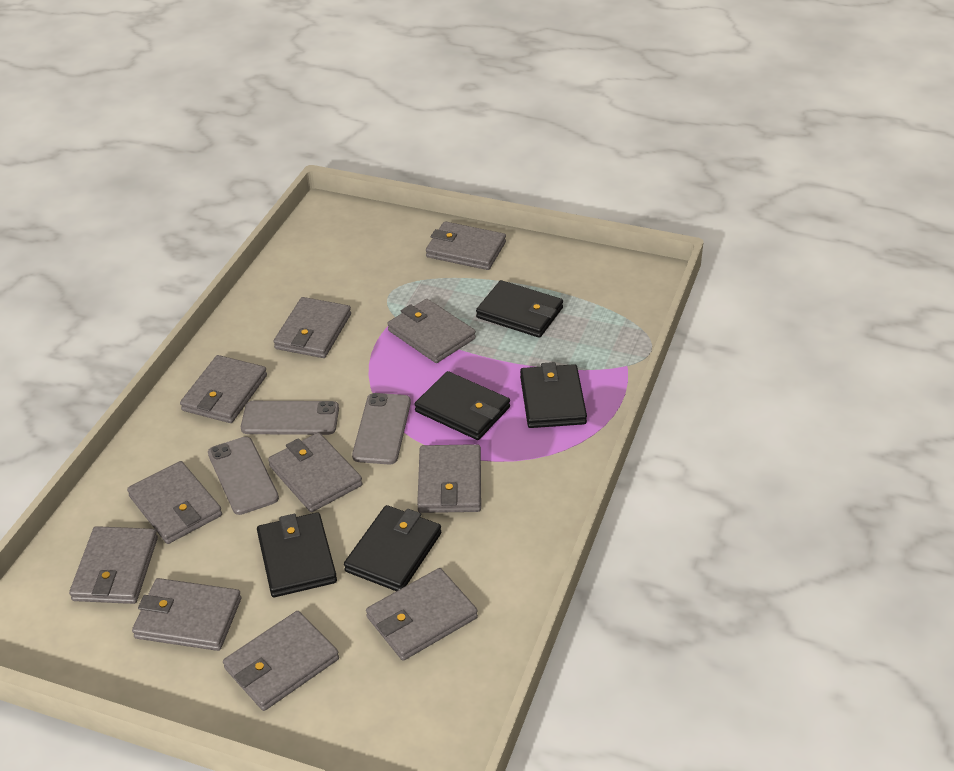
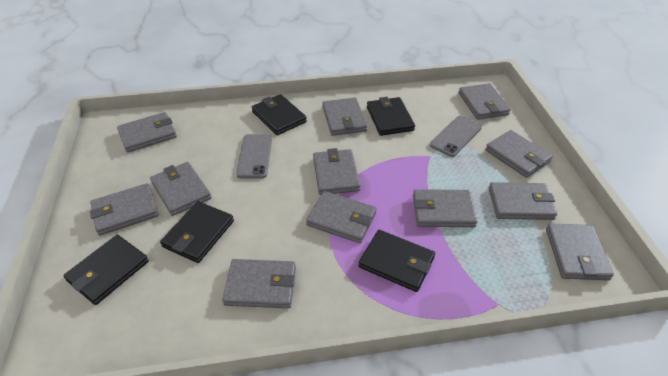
grey phone: 3 -> 2
grey wallet: 11 -> 12

